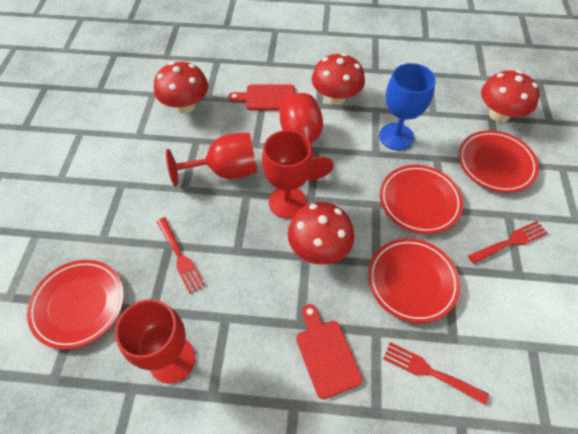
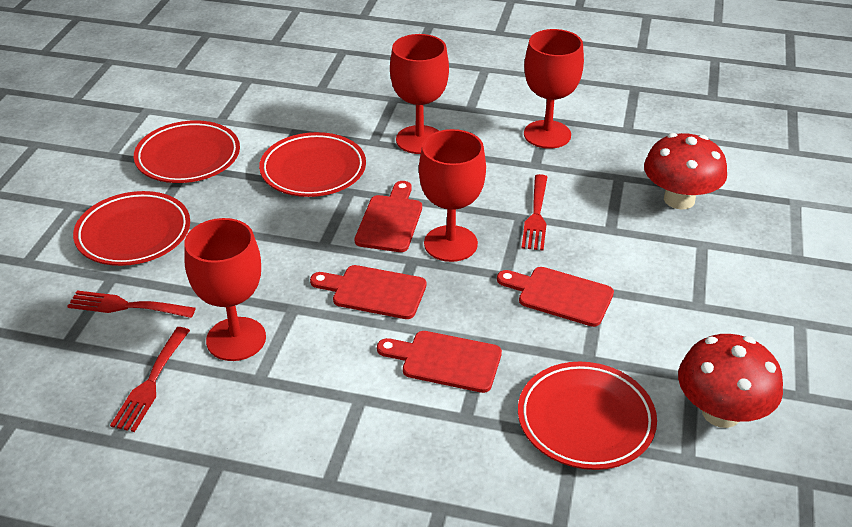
blue goblet: 1 -> 0
red cutting board: 2 -> 4
red mushroom: 4 -> 2

